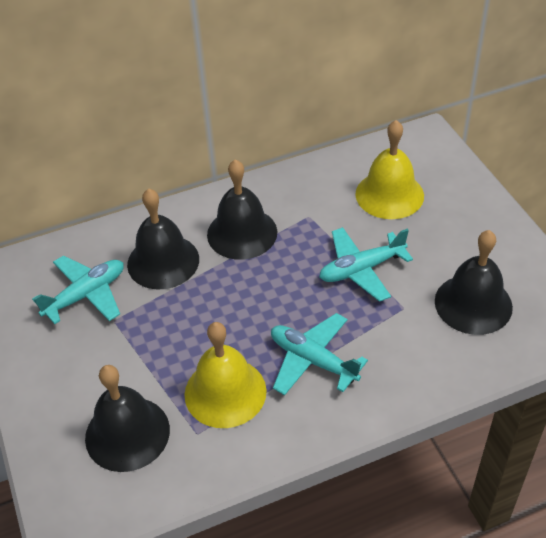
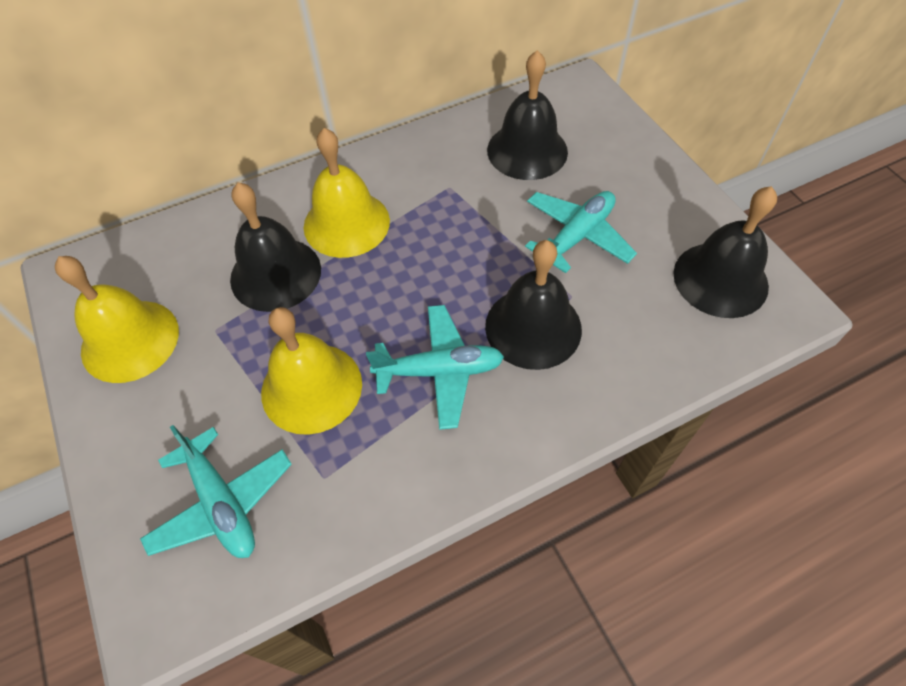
yellow bell: 2 -> 3

